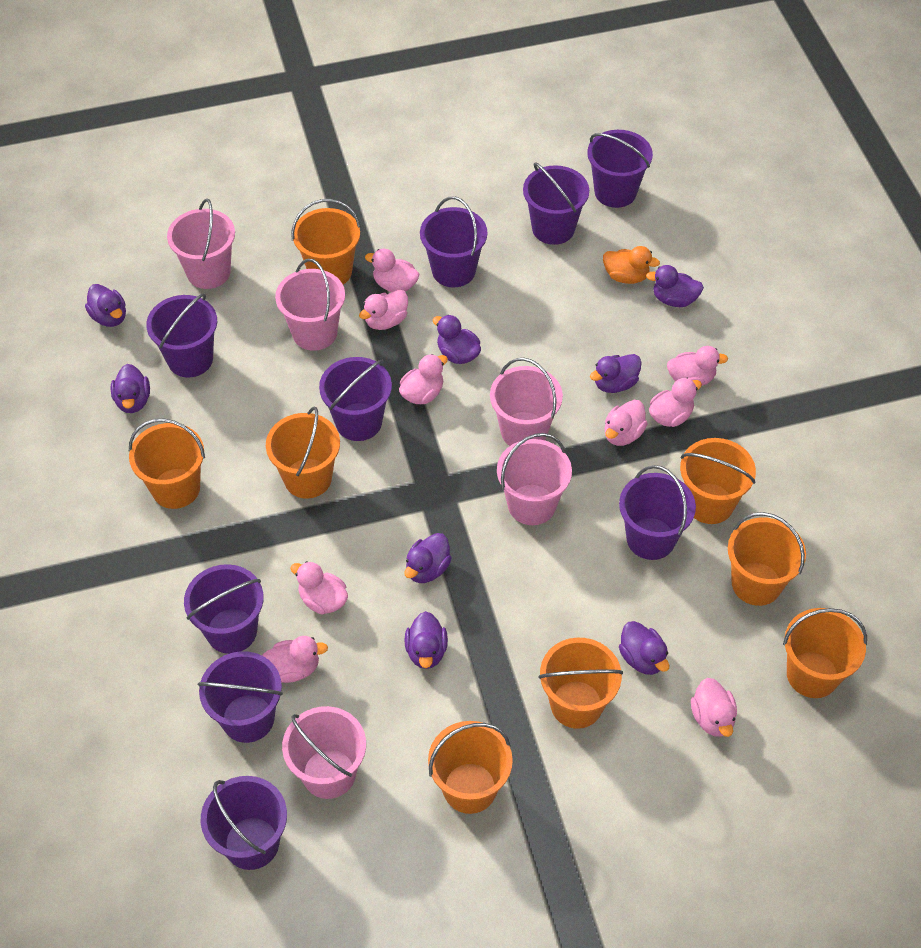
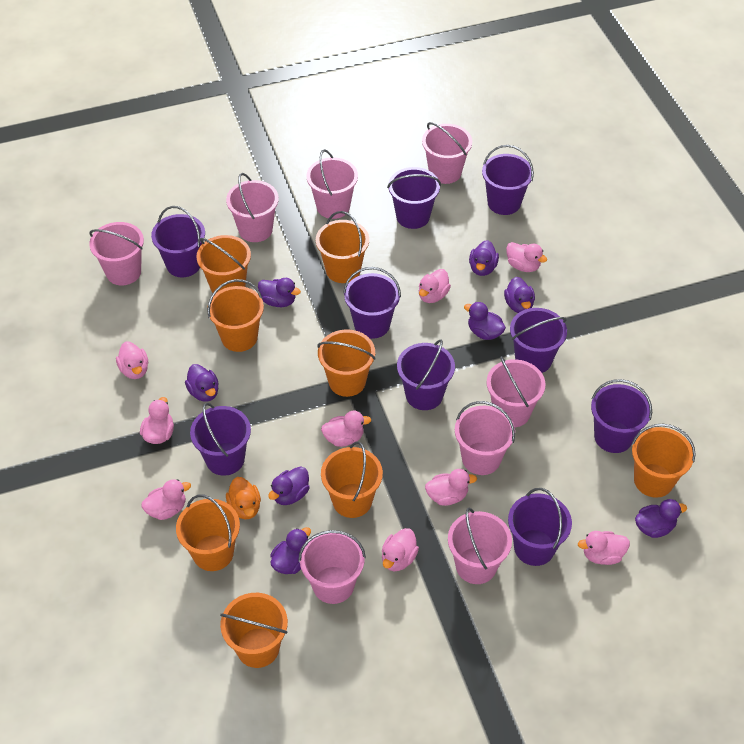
pink bucket: 5 -> 8

